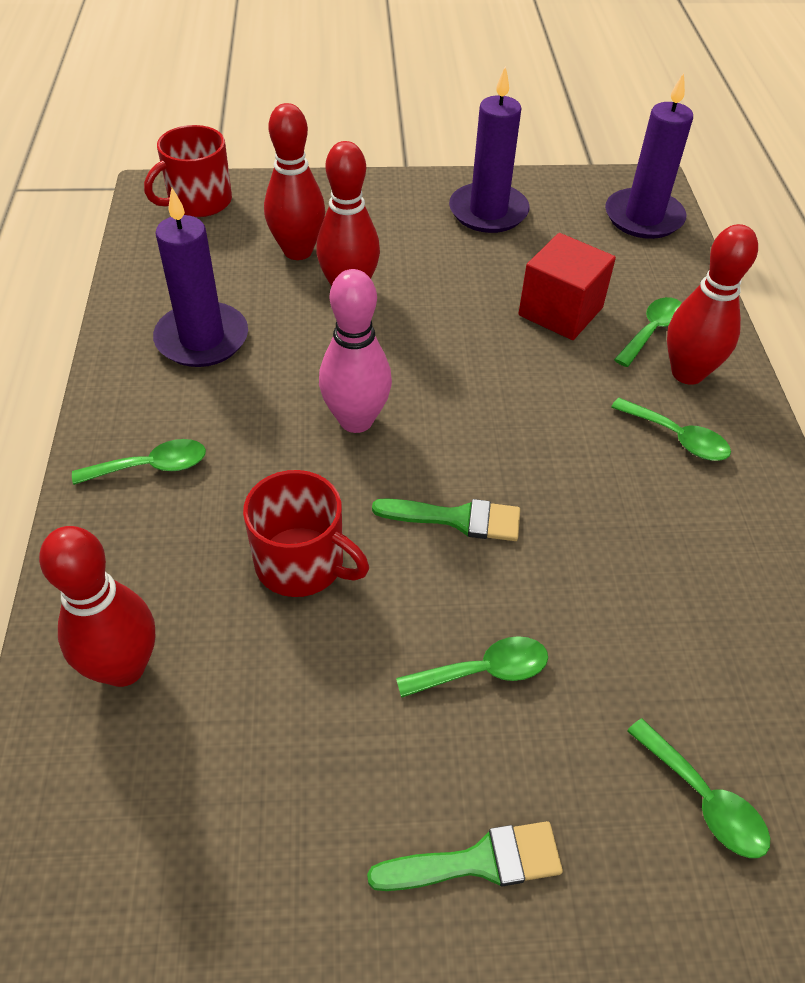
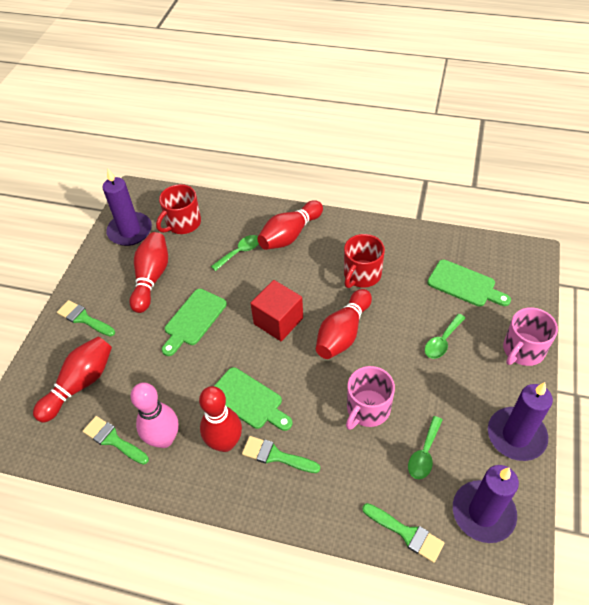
green brush: 2 -> 4
green cutting board: 0 -> 3
green spoon: 5 -> 3
pink mug: 0 -> 2
red bowling pin: 4 -> 5

